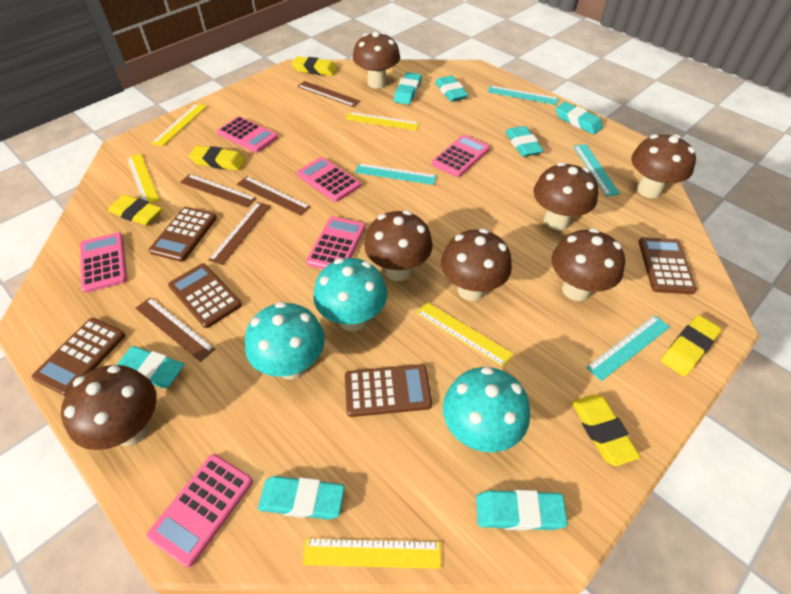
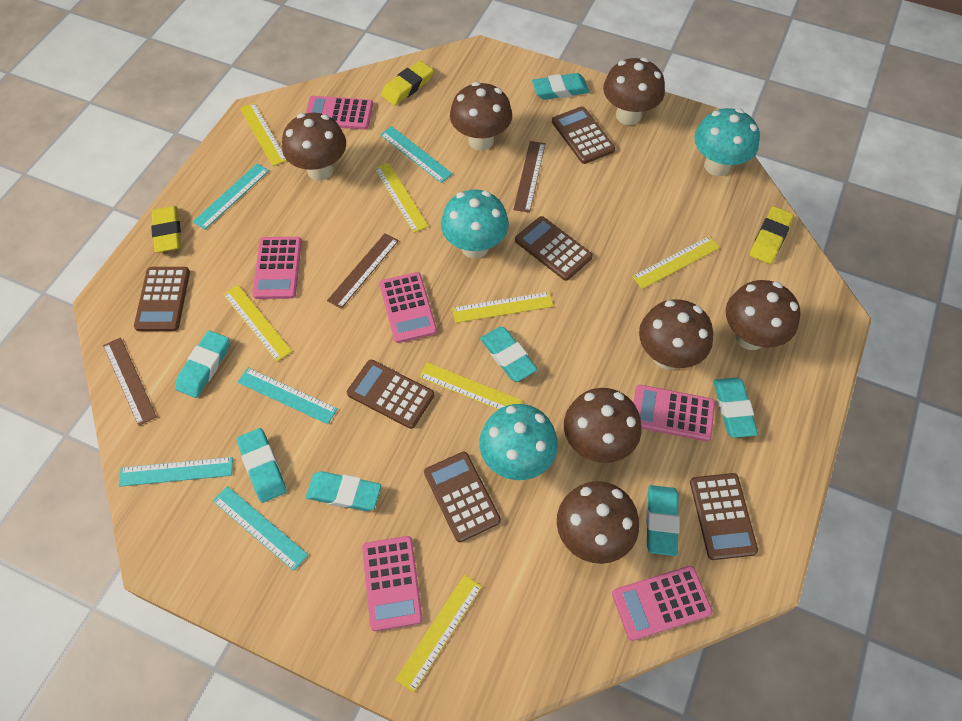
brown calculator: 5 -> 6
brown ruler: 5 -> 3
turquoise ruler: 4 -> 5
yellow eraser: 5 -> 3
yellow ruler: 5 -> 7

